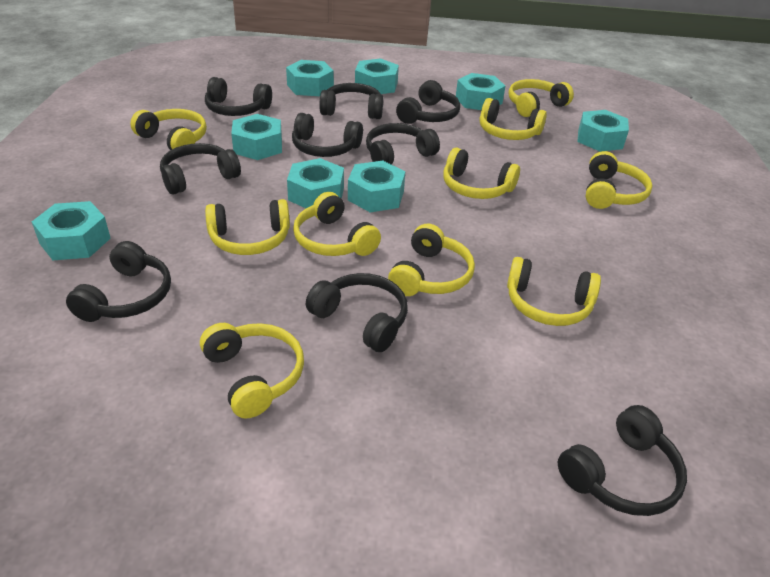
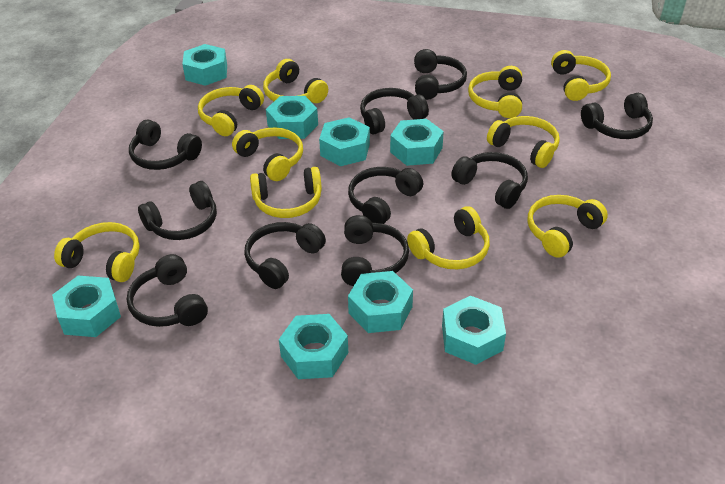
black headphones: 9 -> 10

